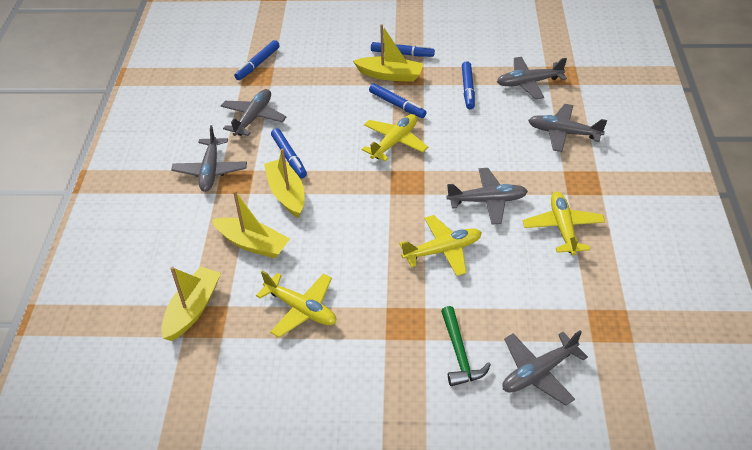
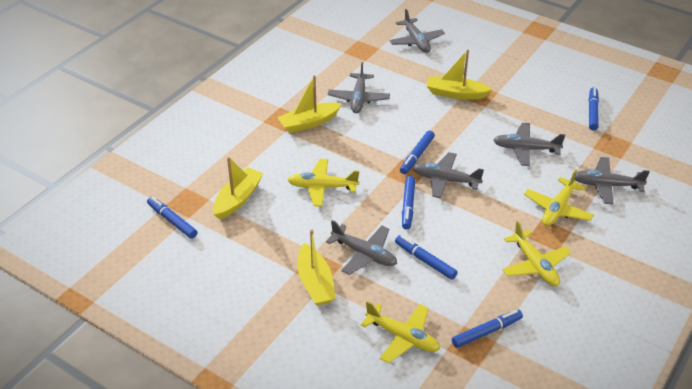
blue marker: 5 -> 6
green hammer: 1 -> 0

